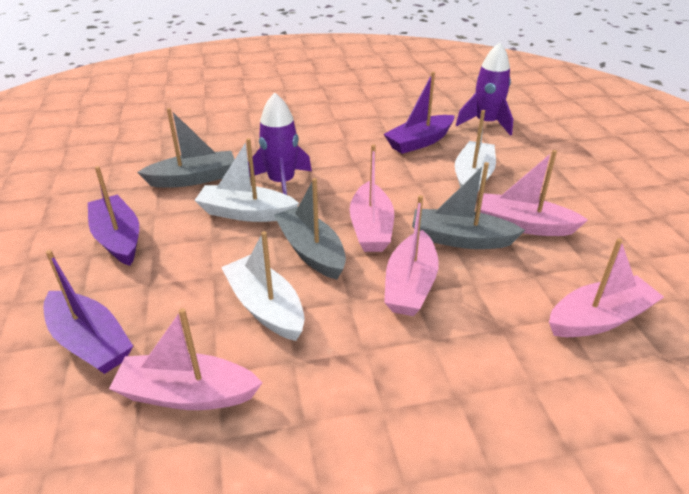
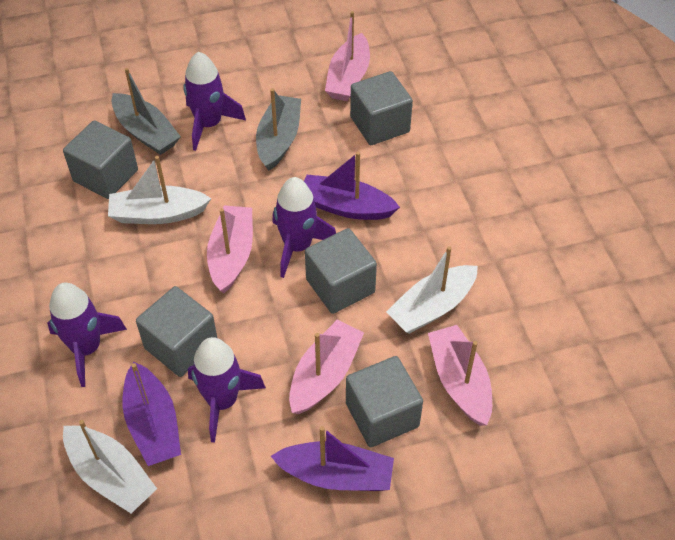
grey boat: 3 -> 2
grey cube: 0 -> 5
pink boat: 5 -> 4
purple rocket: 2 -> 4

